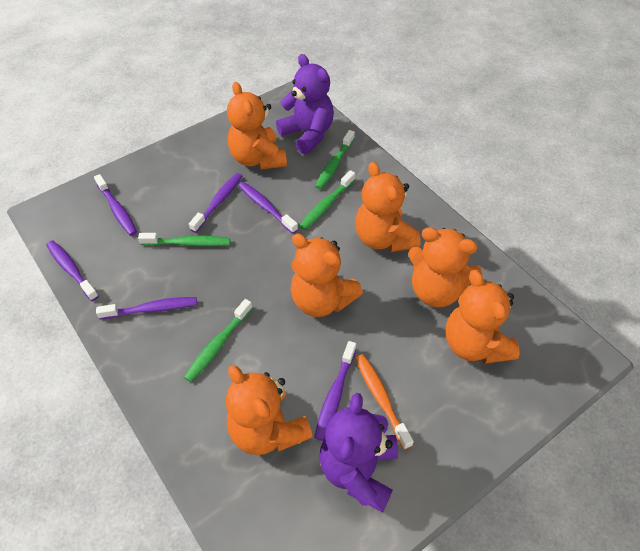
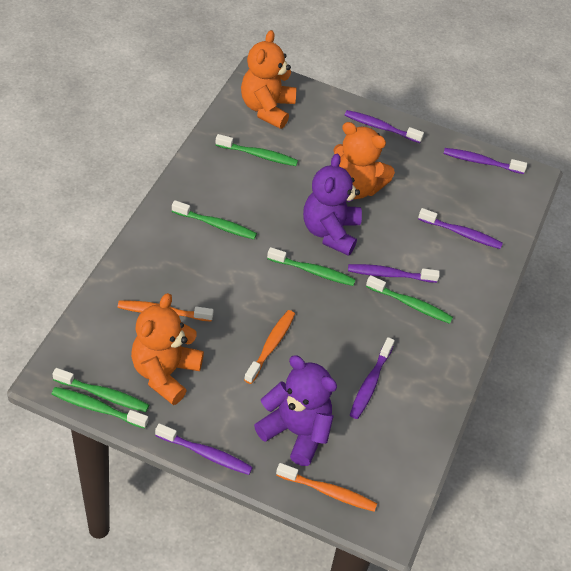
green toothbrush: 4 -> 6
orange teddy bear: 6 -> 3
orange toothbrush: 1 -> 3

